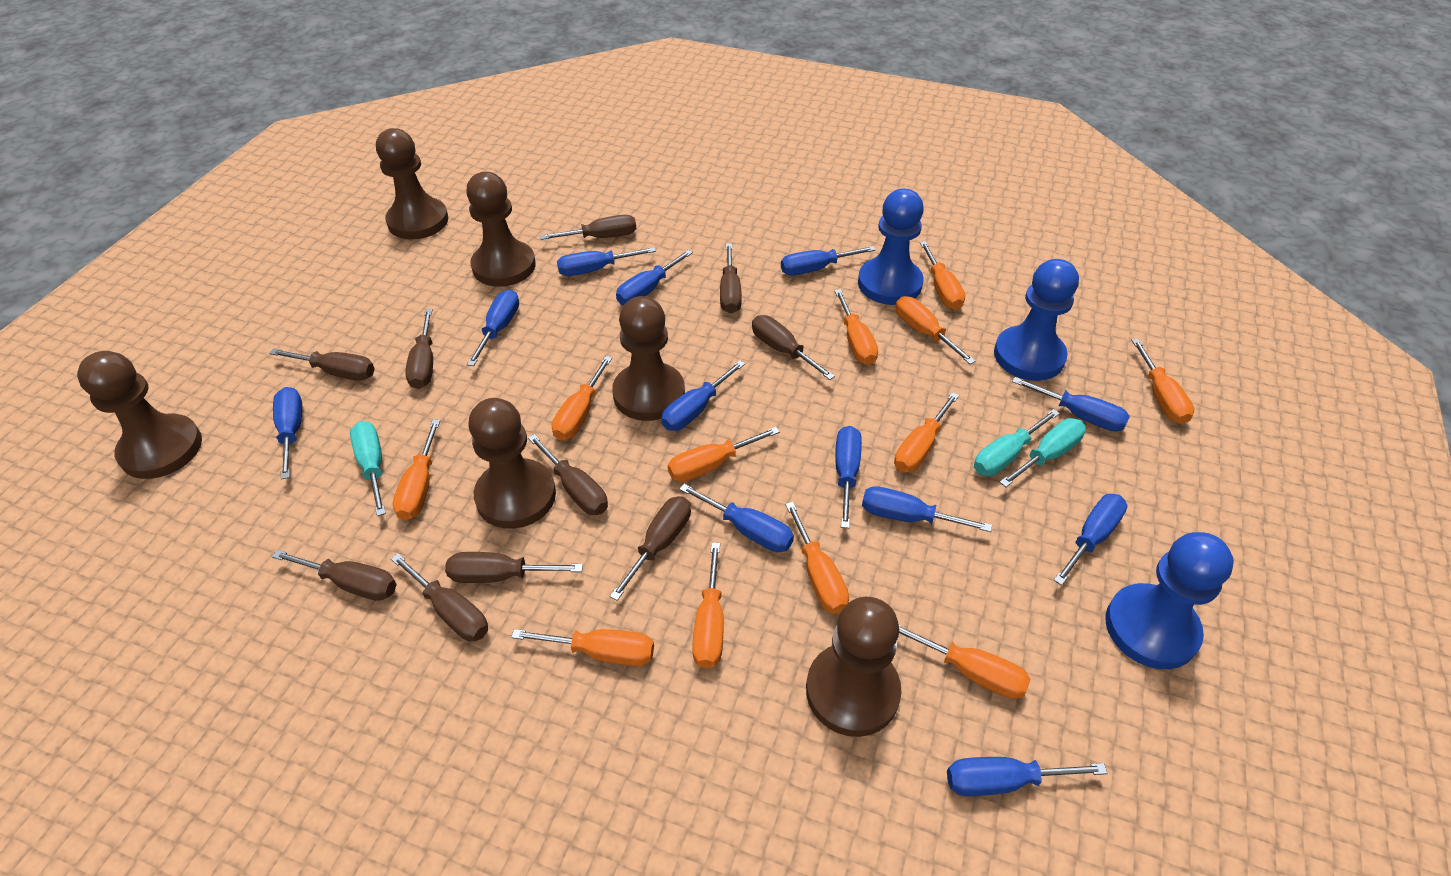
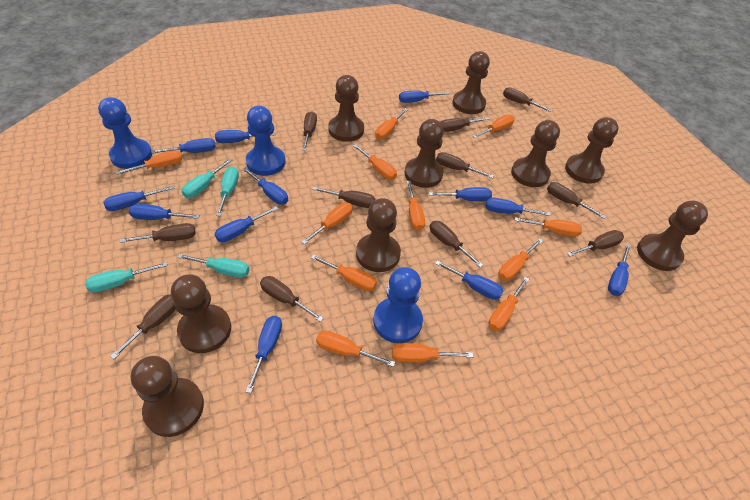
brown pawn: 6 -> 9
brown screwdriver: 10 -> 11
turquoise screwdriver: 3 -> 4

